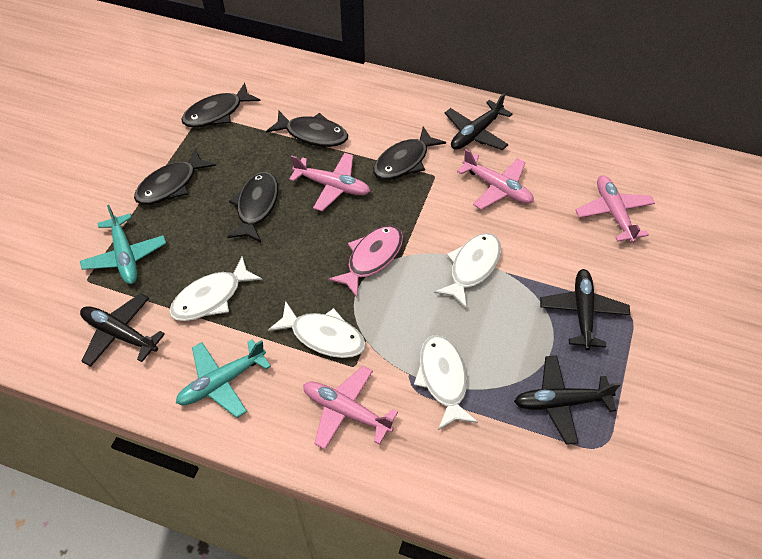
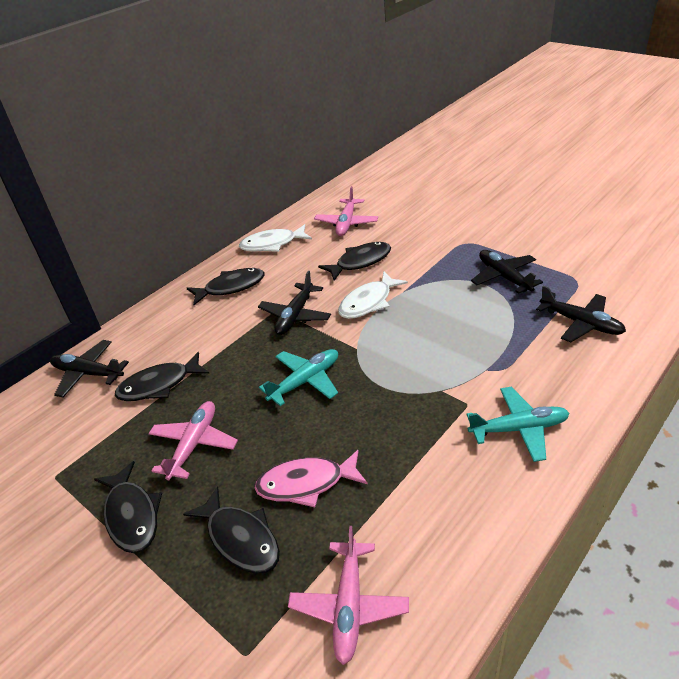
pink plane: 4 -> 3
white fish: 4 -> 2

